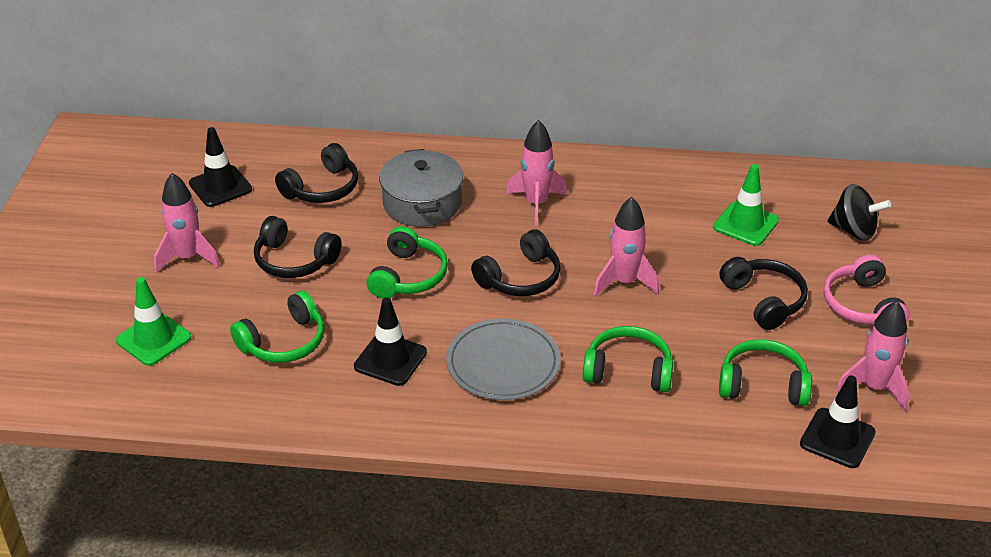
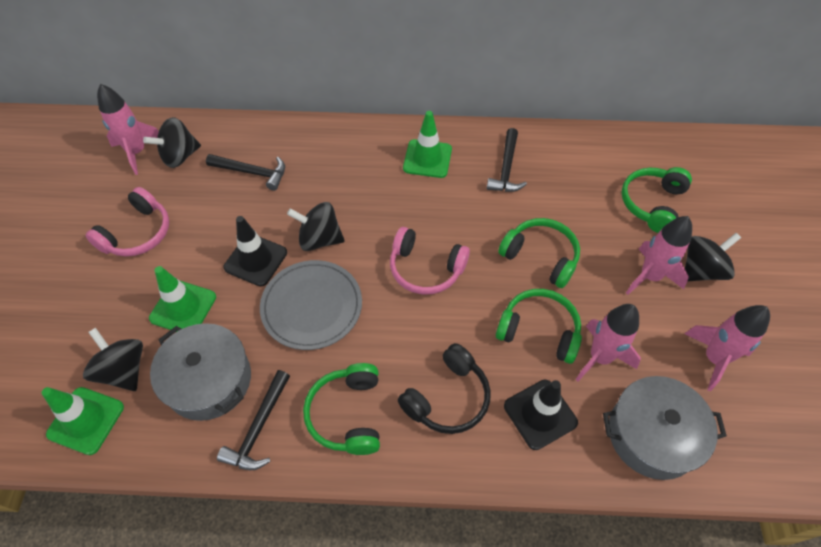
black hammer: 0 -> 3
black headphones: 4 -> 1
black spinning top: 1 -> 4
black traffic cone: 3 -> 2
green traffic cone: 2 -> 3
grey pot: 1 -> 2
pink headphones: 1 -> 2

